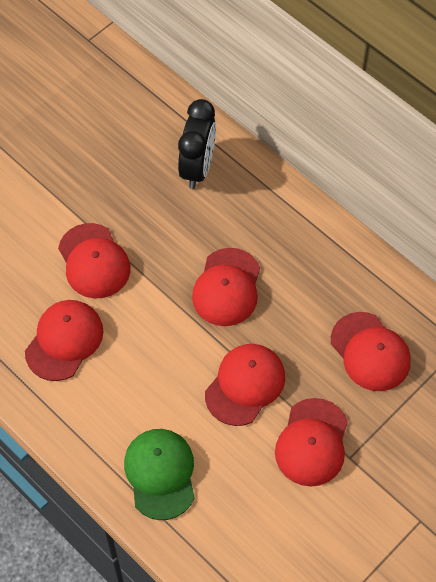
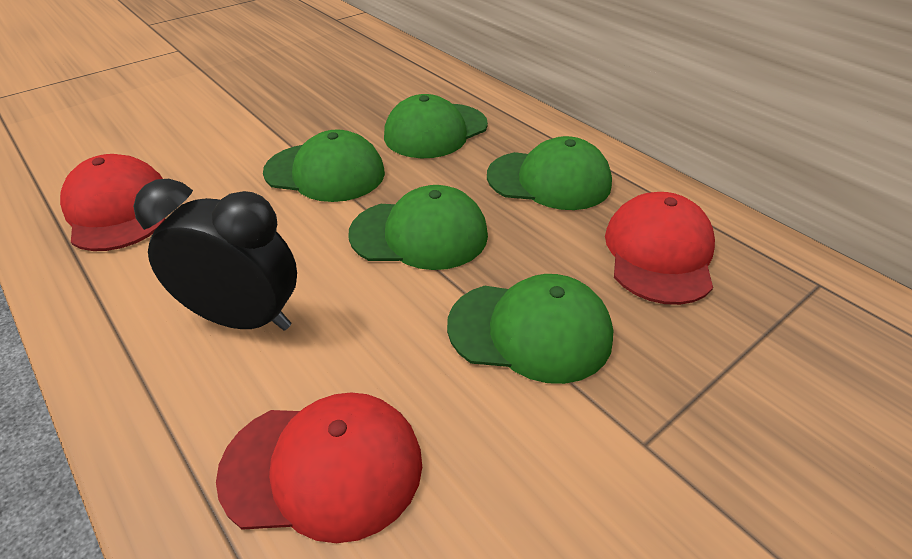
green cap: 1 -> 5
red cap: 6 -> 3

